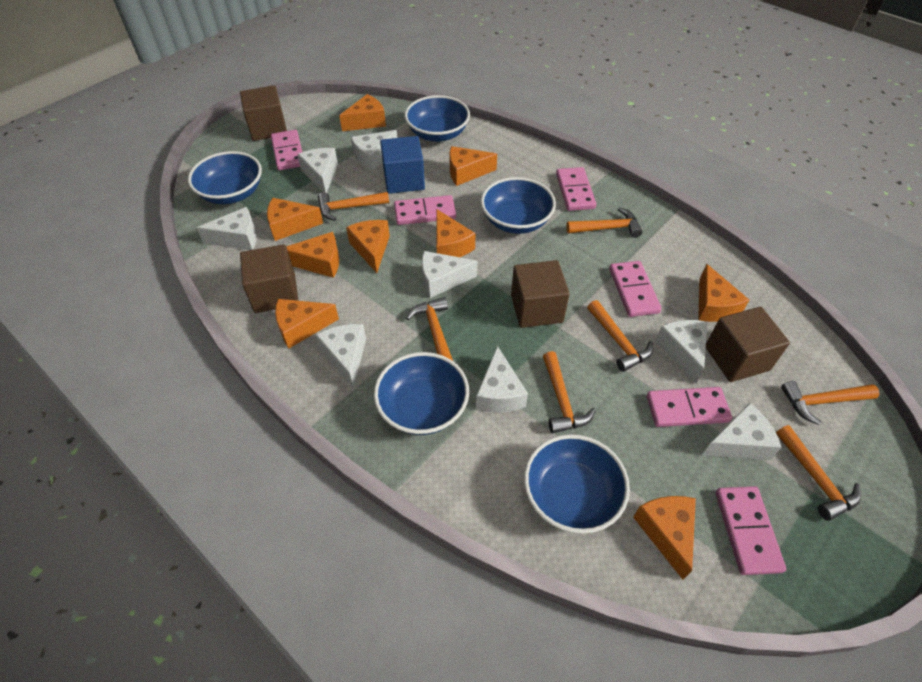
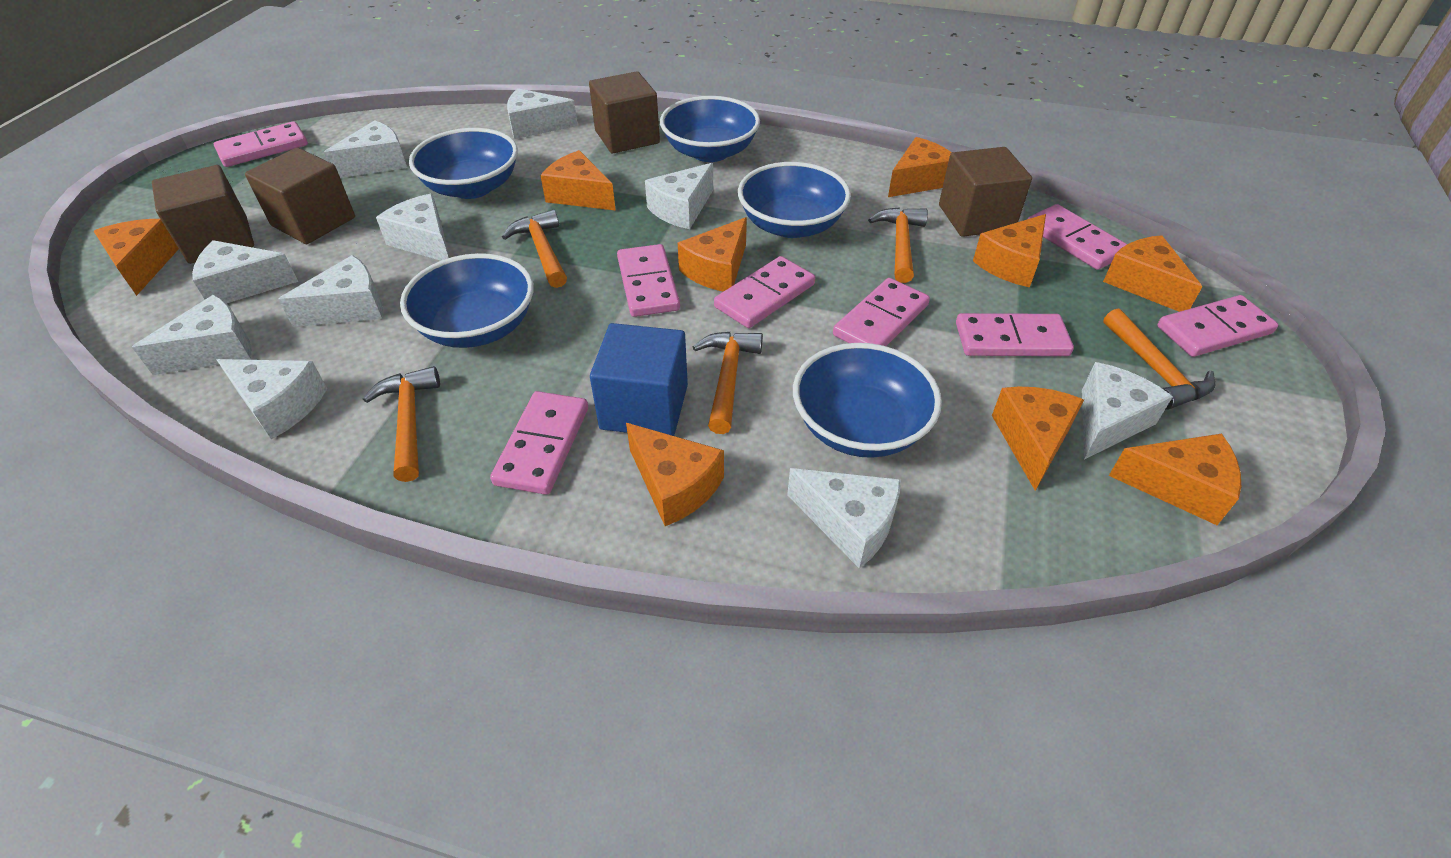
orange hammer: 7 -> 5
pink domino: 6 -> 8
white cheese: 8 -> 10

